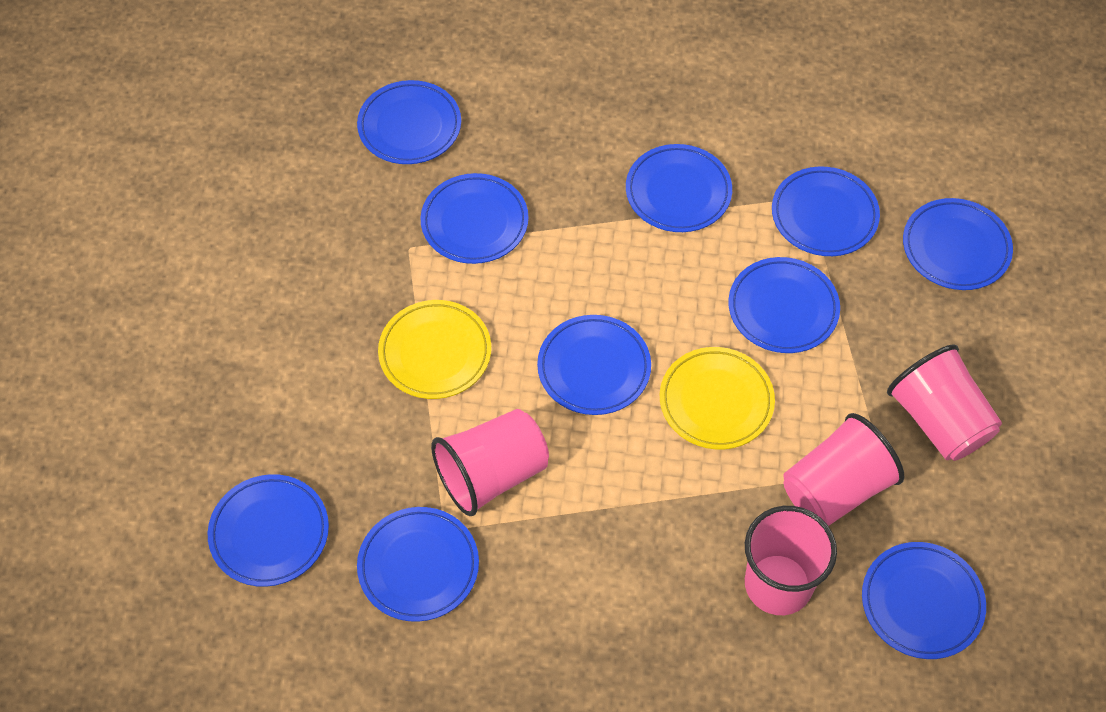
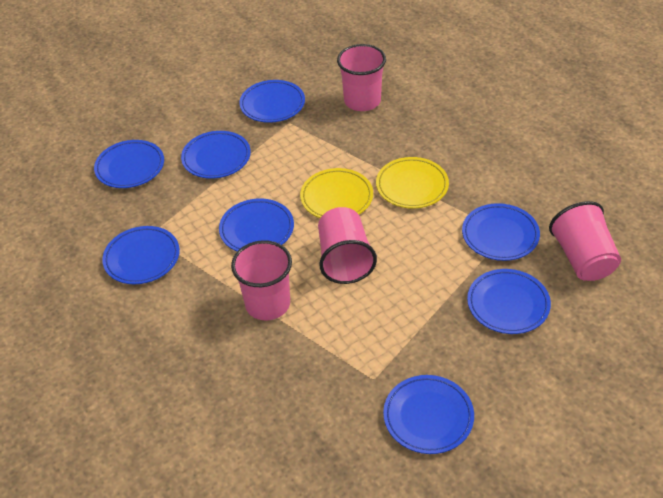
blue plate: 10 -> 8

